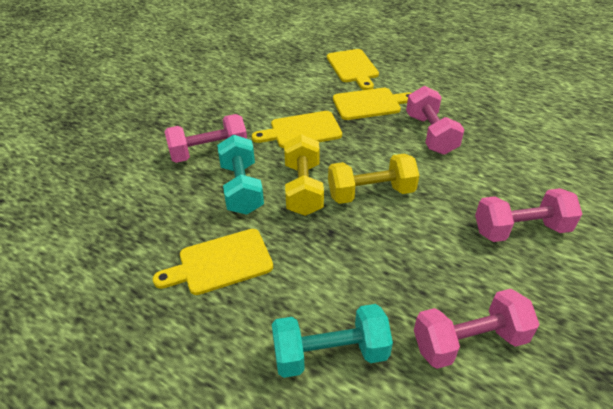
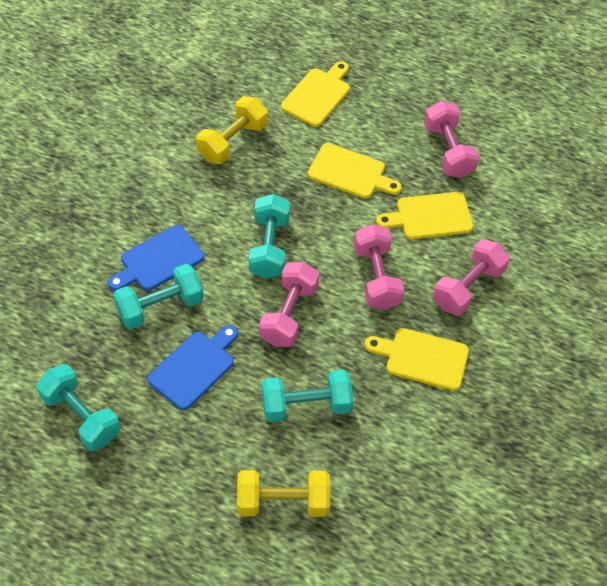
blue cutting board: 0 -> 2
turquoise dumbbell: 2 -> 4

